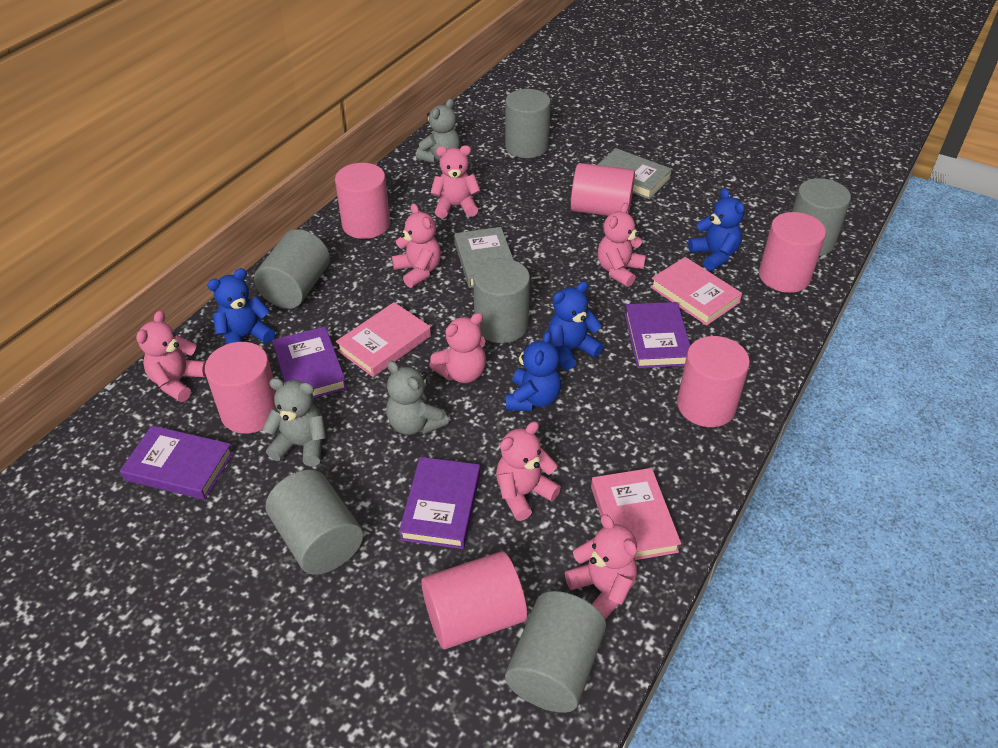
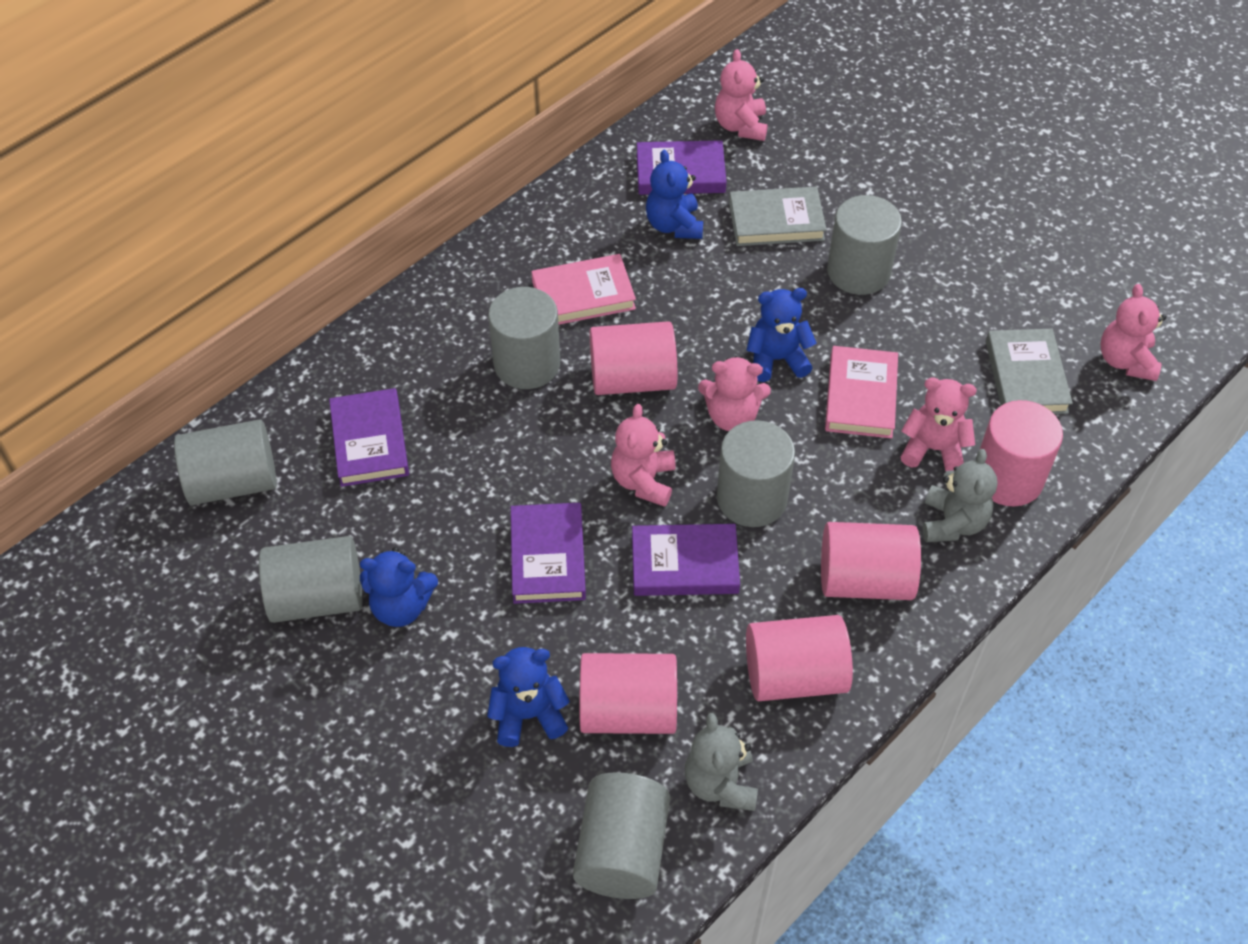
grey teddy bear: 3 -> 2
pink book: 3 -> 2
pink cylinder: 6 -> 5
pink teddy bear: 7 -> 5

